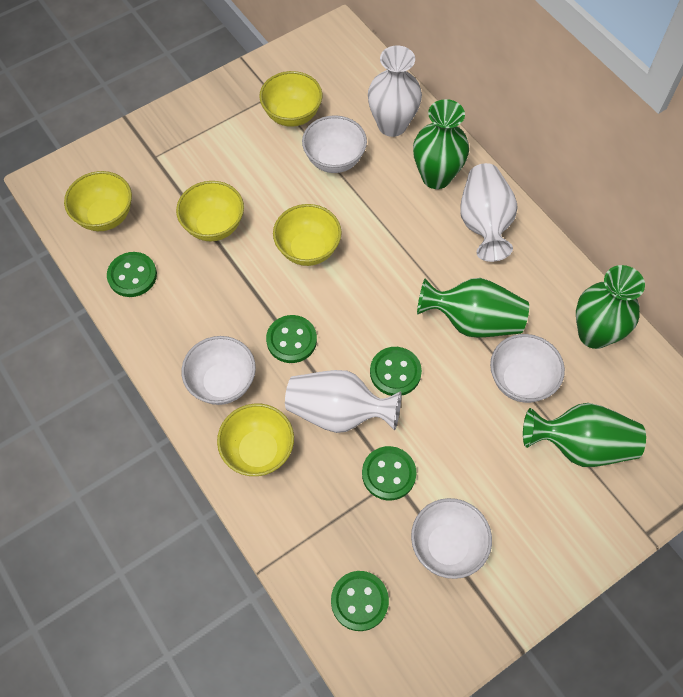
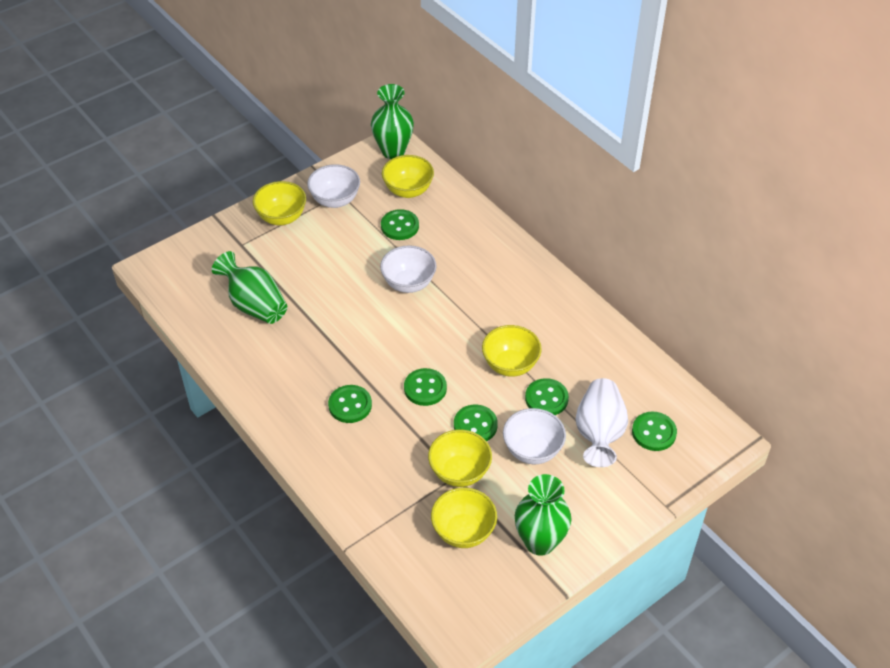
green button: 5 -> 6
green vase: 4 -> 3
white bowl: 4 -> 3
white vase: 3 -> 1

